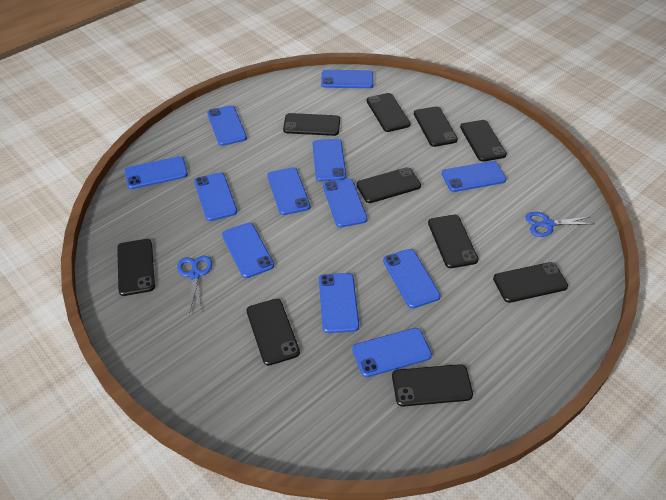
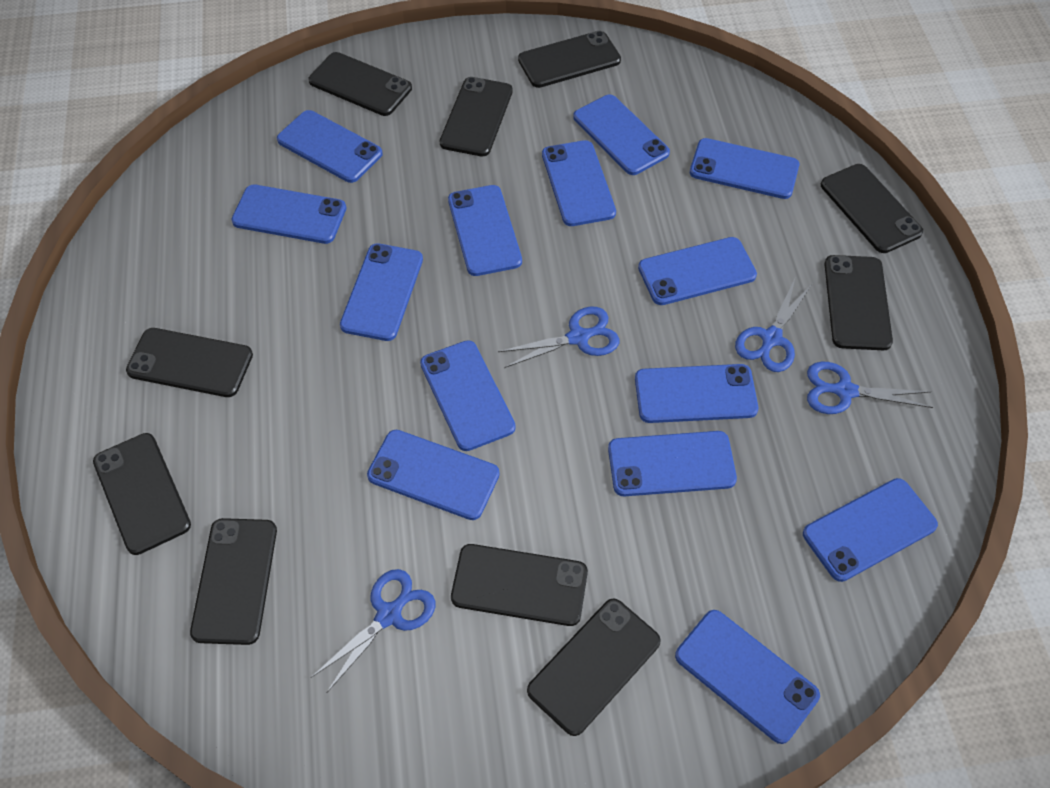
blue phone: 12 -> 14
blue scissors: 2 -> 4

